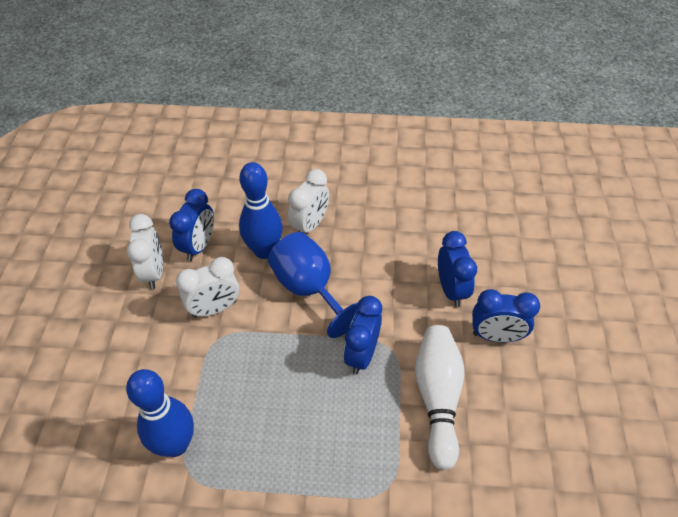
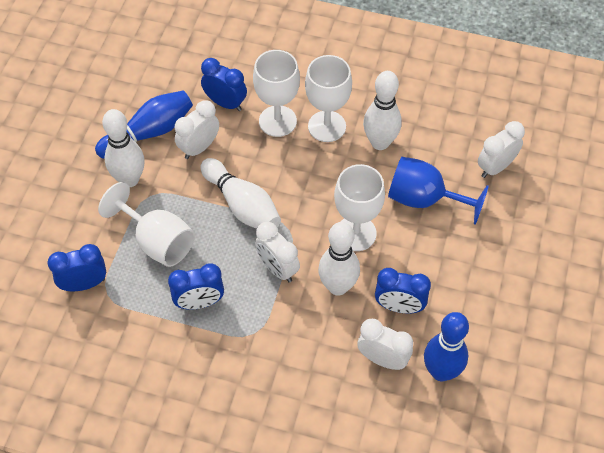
white bowling pin: 1 -> 4
white clock: 3 -> 4
white goblet: 0 -> 4

